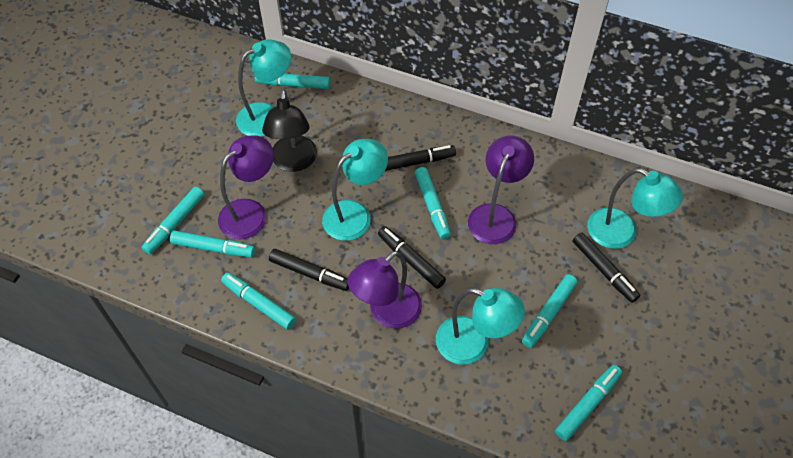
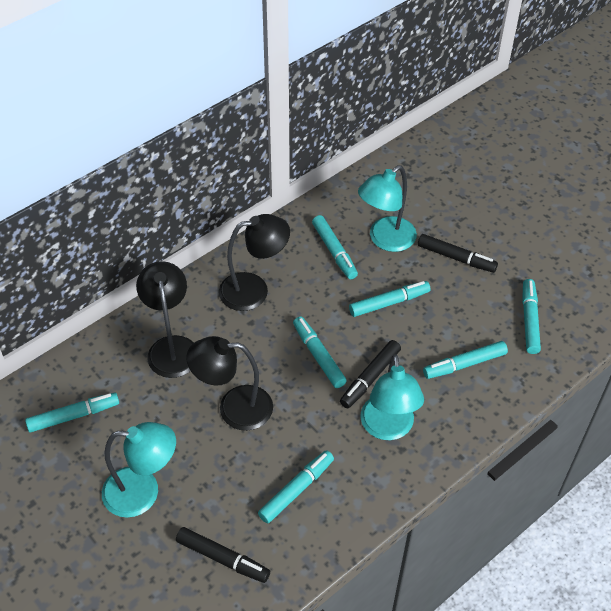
black lamp: 1 -> 3
black marker: 4 -> 3
purple lamp: 3 -> 0
turquoise lamp: 4 -> 3

